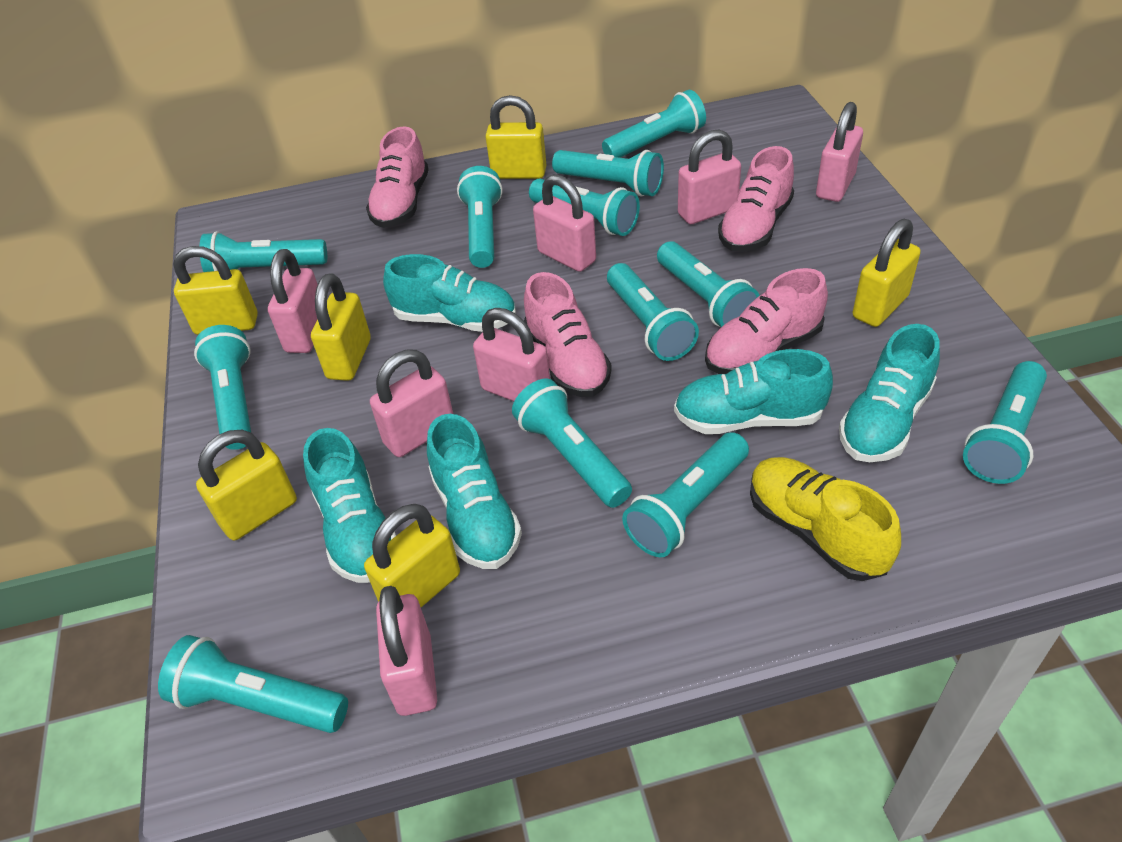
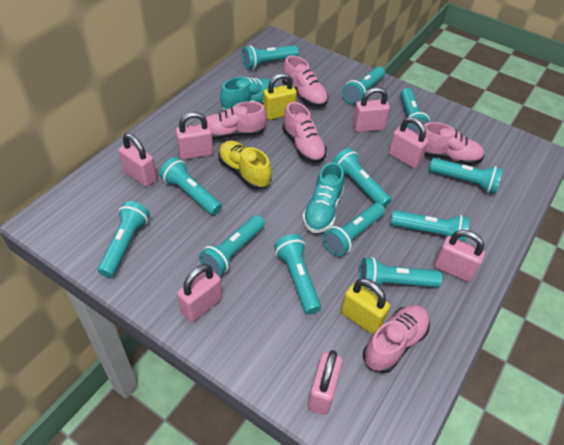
pink shoe: 4 -> 5
turquoise shoe: 5 -> 2
yellow padlock: 6 -> 2

